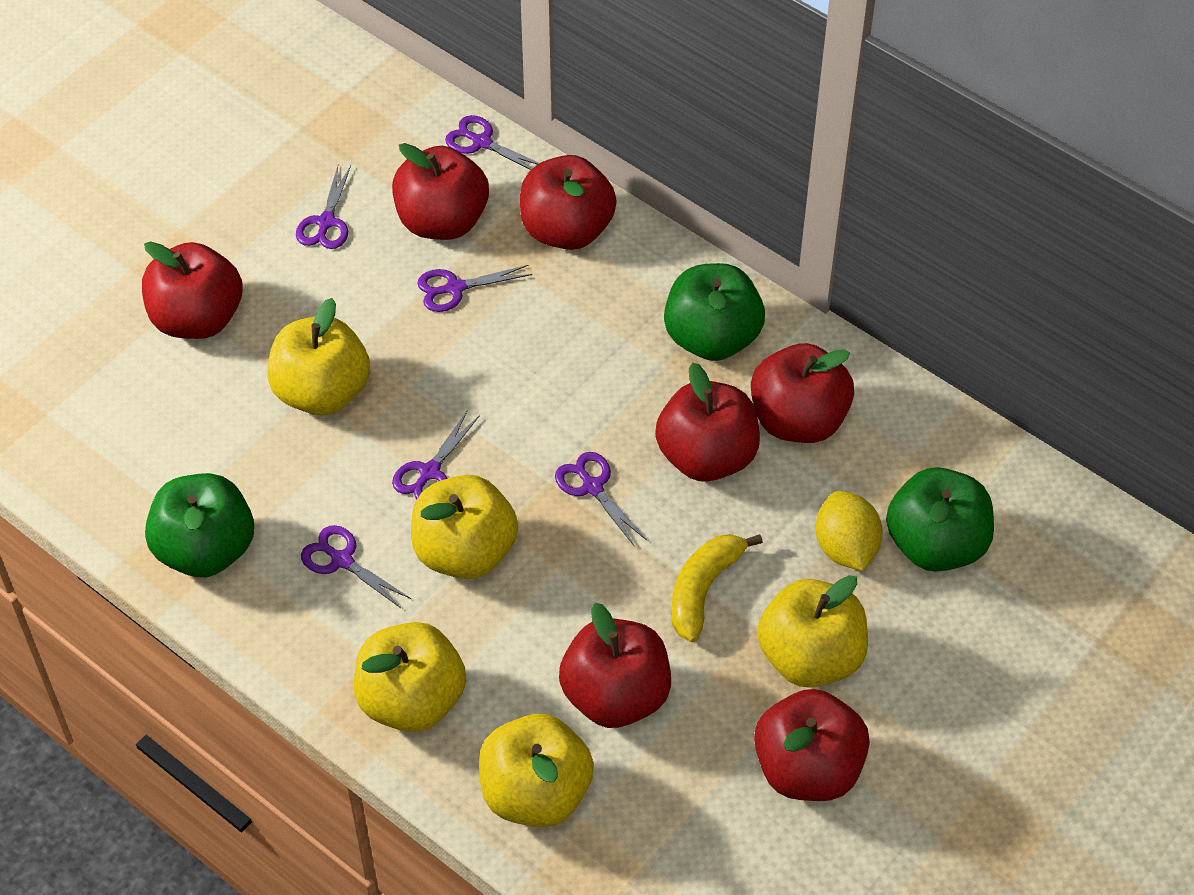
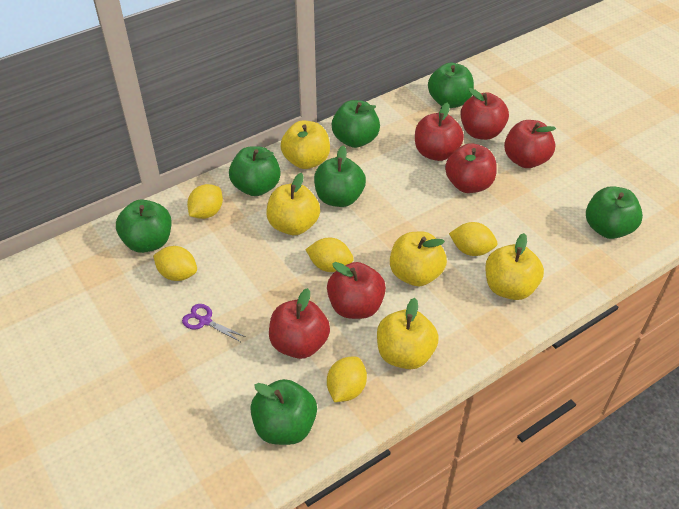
green apple: 3 -> 7
purple scissors: 6 -> 1
red apple: 7 -> 6
yellow banana: 1 -> 0
yellow lemon: 1 -> 5

